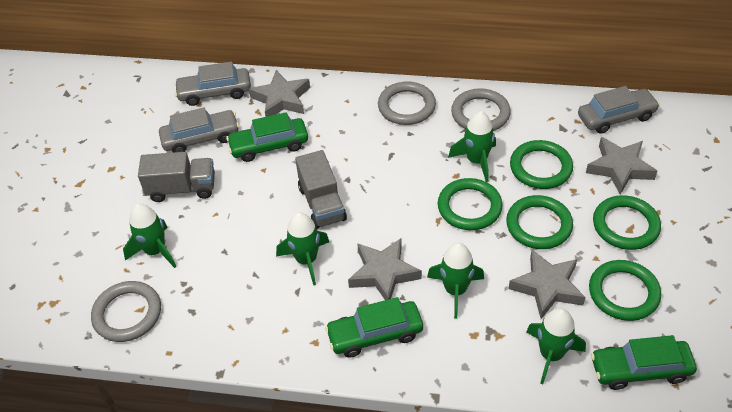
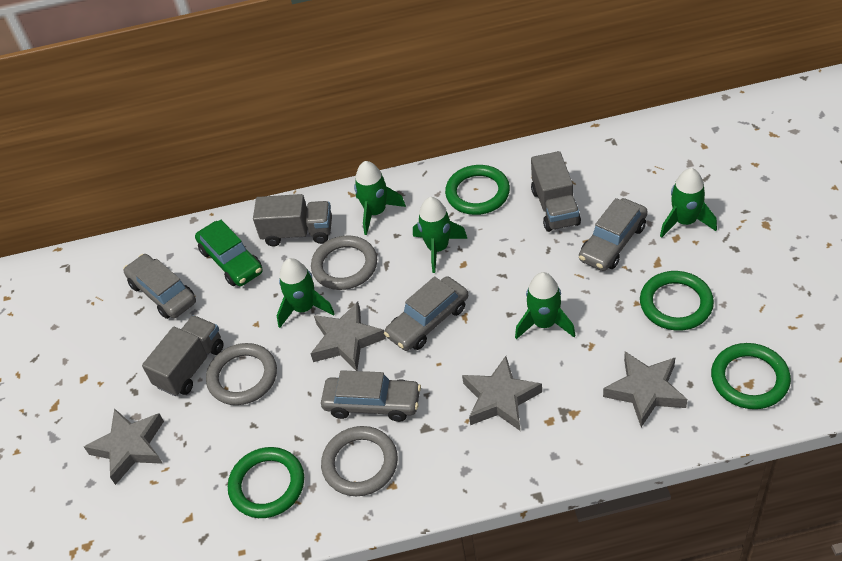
green car: 3 -> 1
green ring: 5 -> 4
grey car: 3 -> 4
grey truck: 2 -> 3

